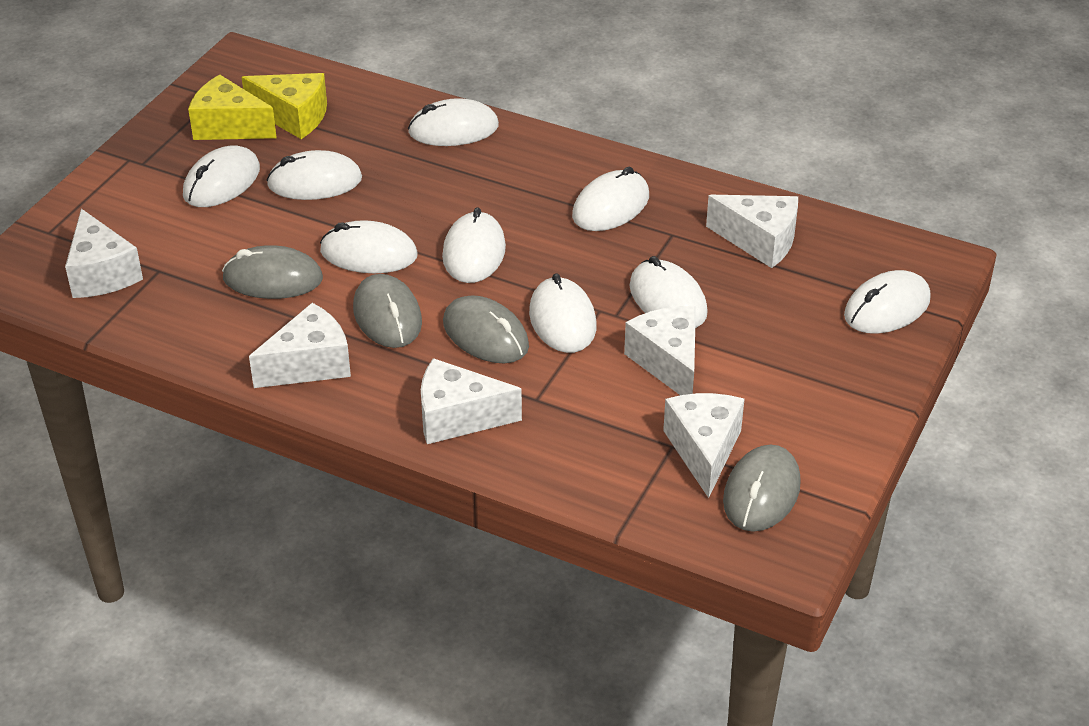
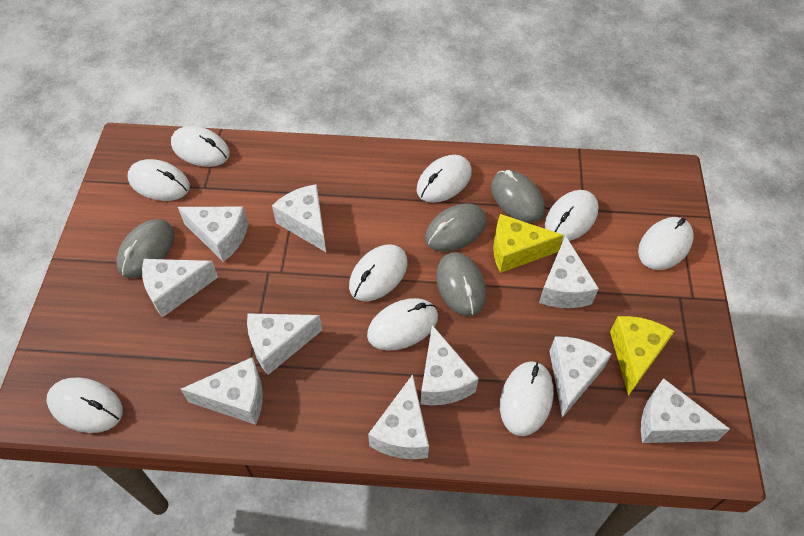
white cheese: 6 -> 10

